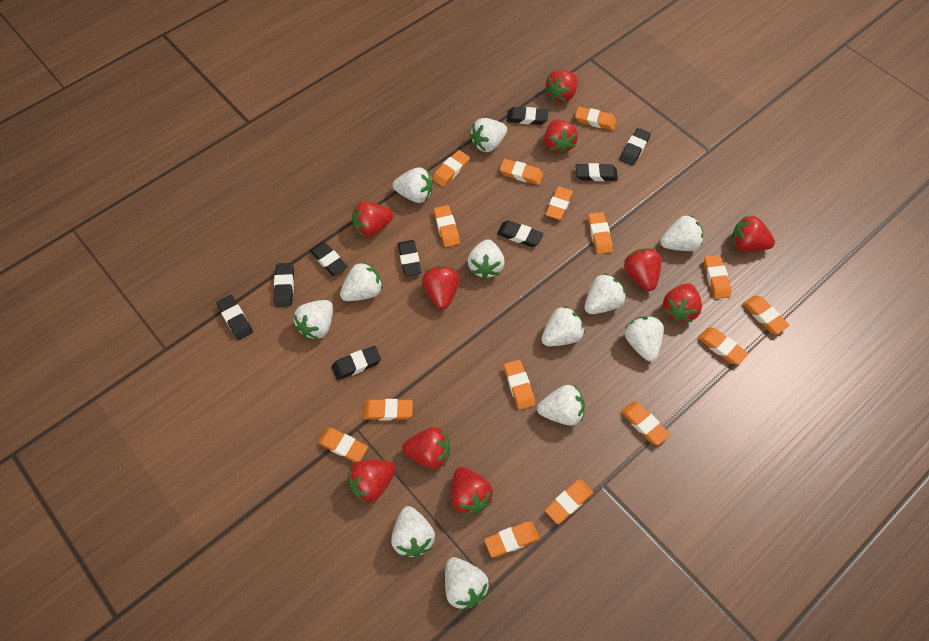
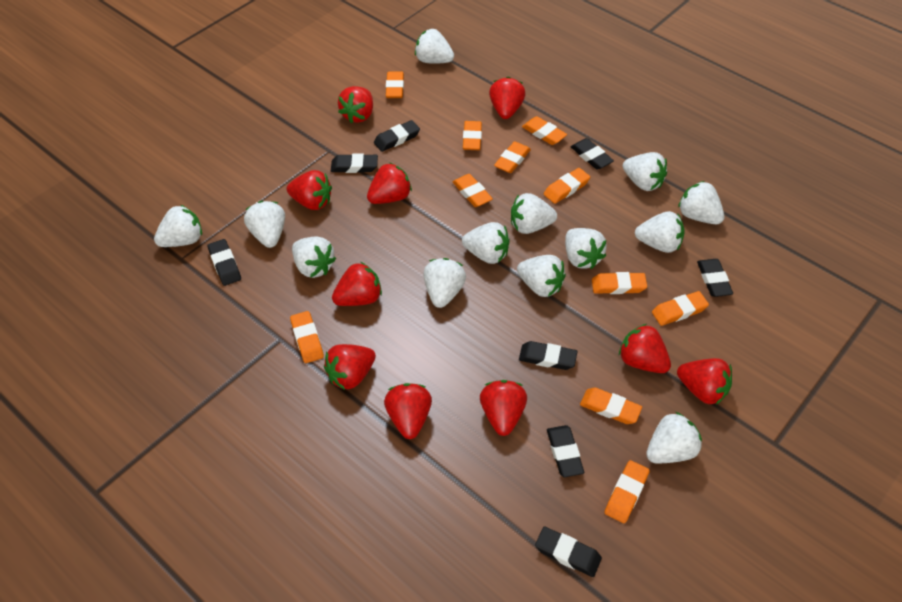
black eraser: 9 -> 8
orange eraser: 15 -> 11
white strawberry: 12 -> 13

